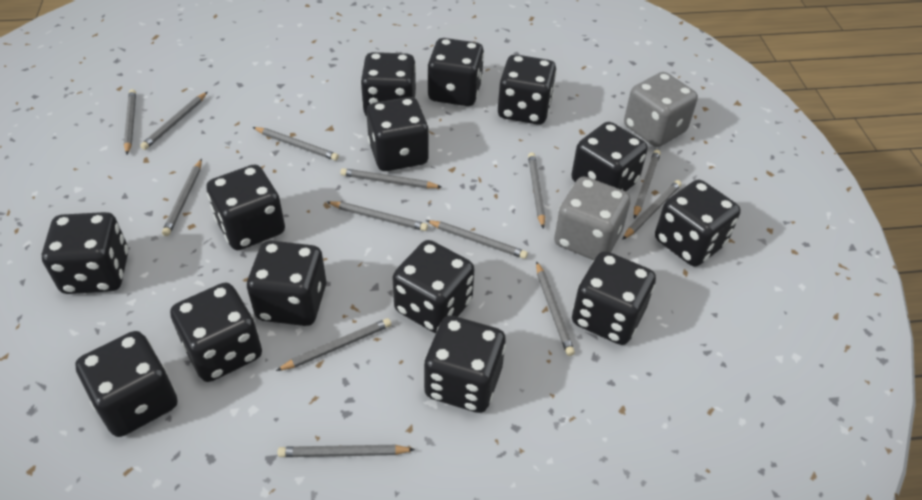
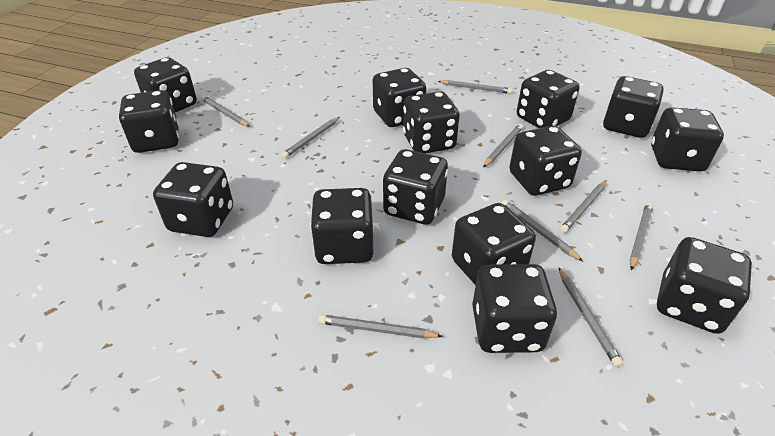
grey dice: 2 -> 0
grey pencil: 13 -> 9

